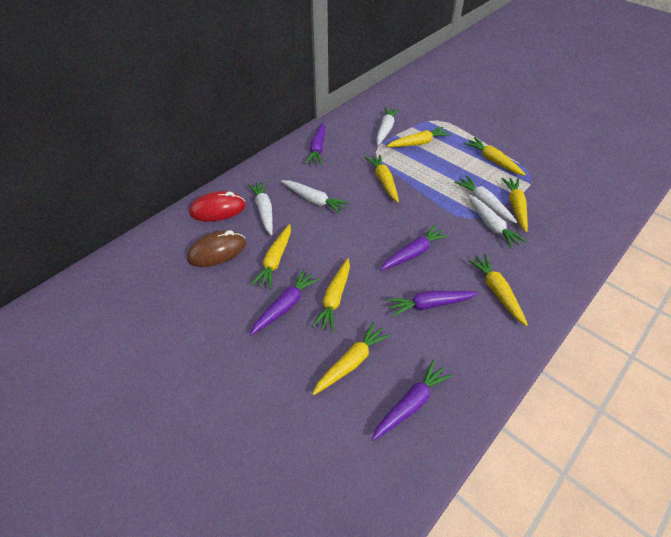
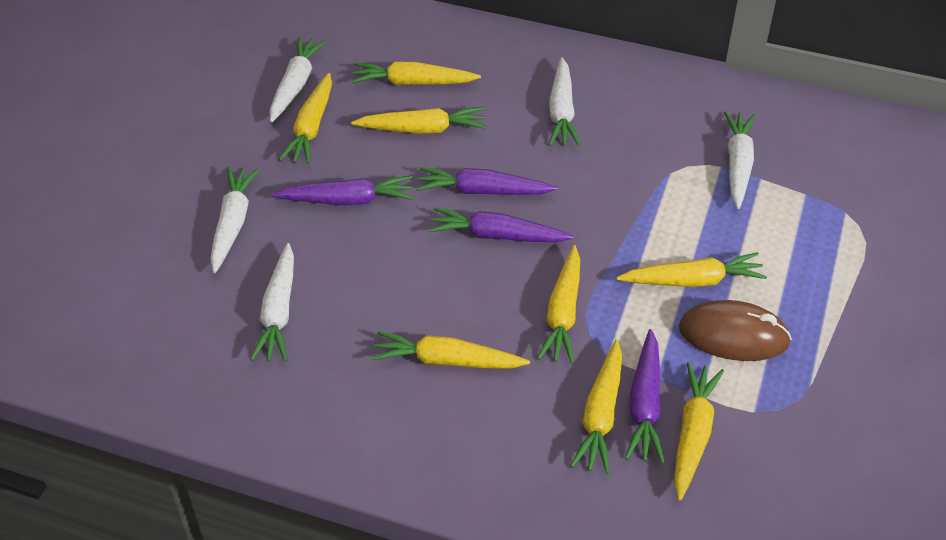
purple carrot: 5 -> 4
red mouse: 1 -> 0

